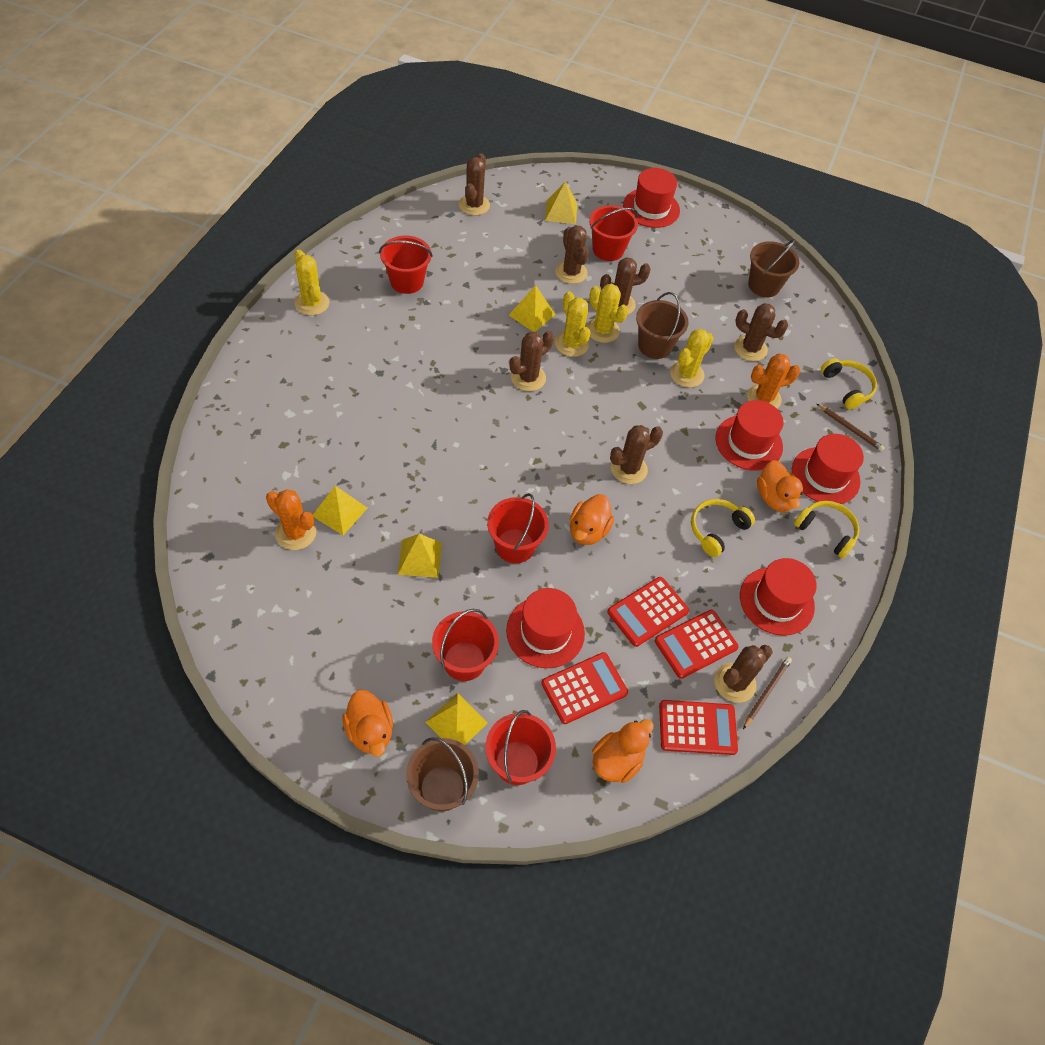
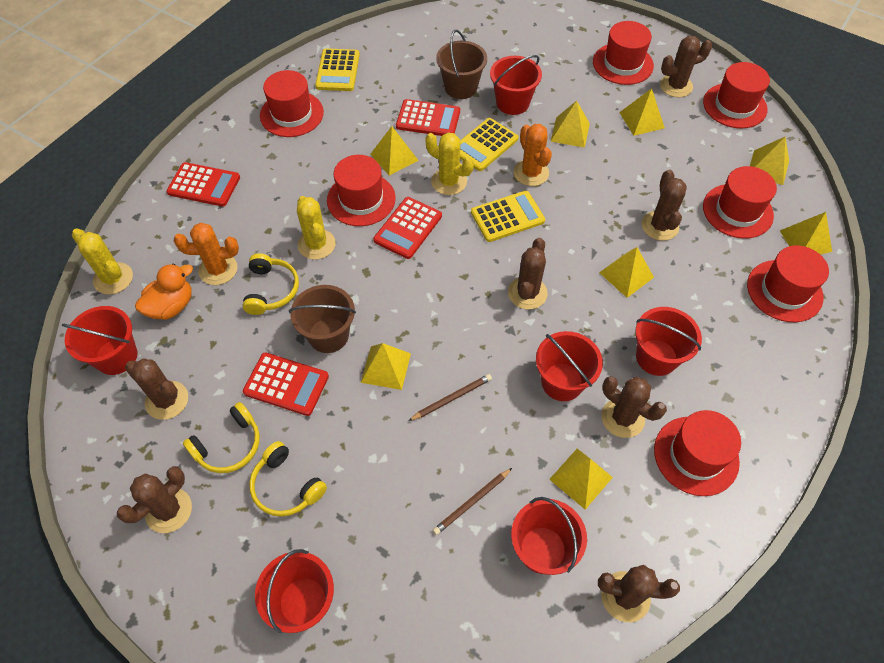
brown bucket: 3 -> 2
orange duck: 4 -> 1
red bucket: 5 -> 6
red hat: 5 -> 7
yellow cactus: 4 -> 3
yellow calculator: 0 -> 3
yellow pyramid: 5 -> 8

